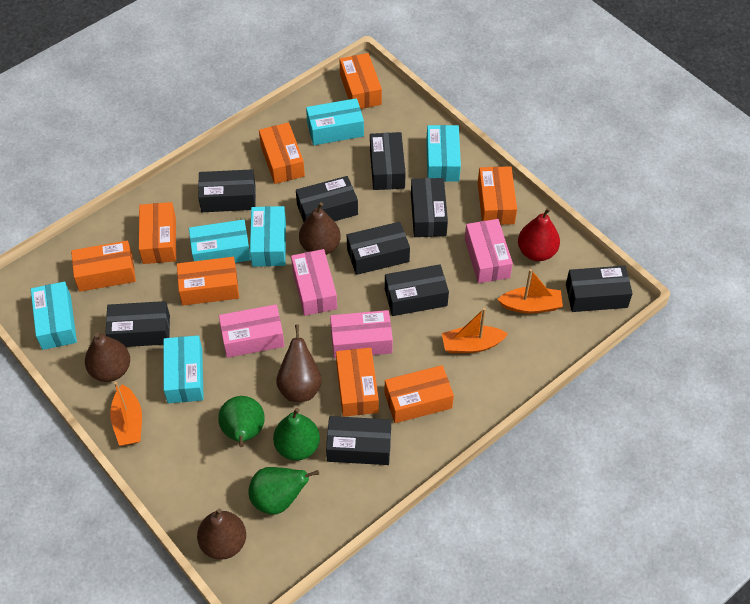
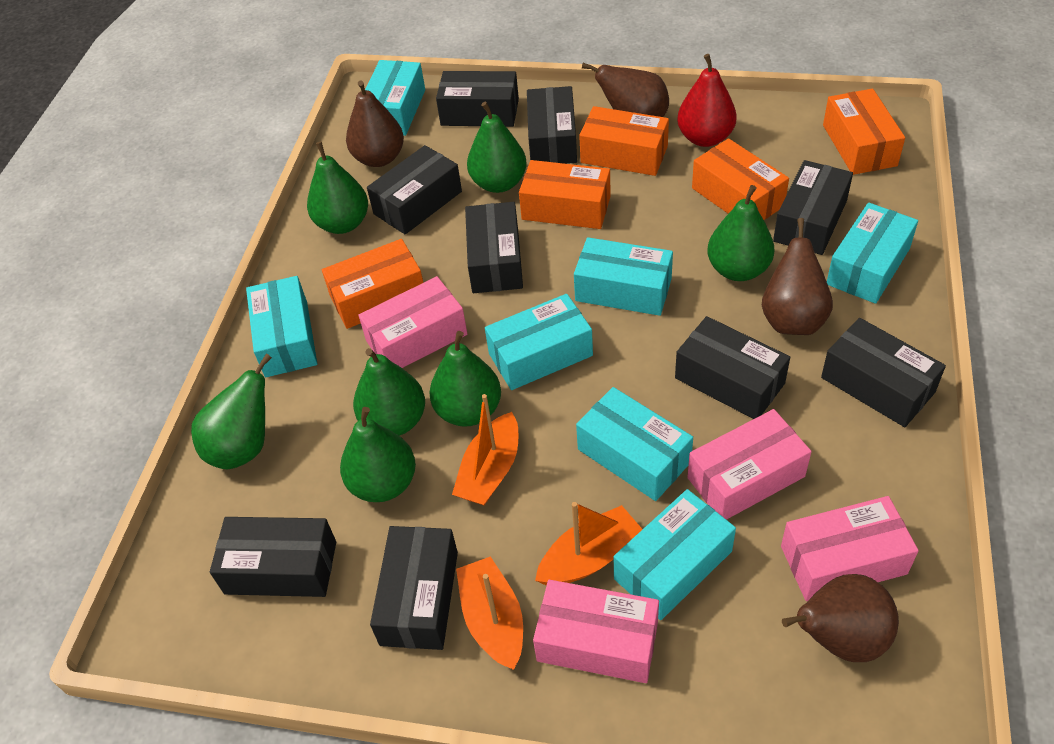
green pear: 3 -> 7
orange box: 8 -> 5
turquoise box: 6 -> 7

